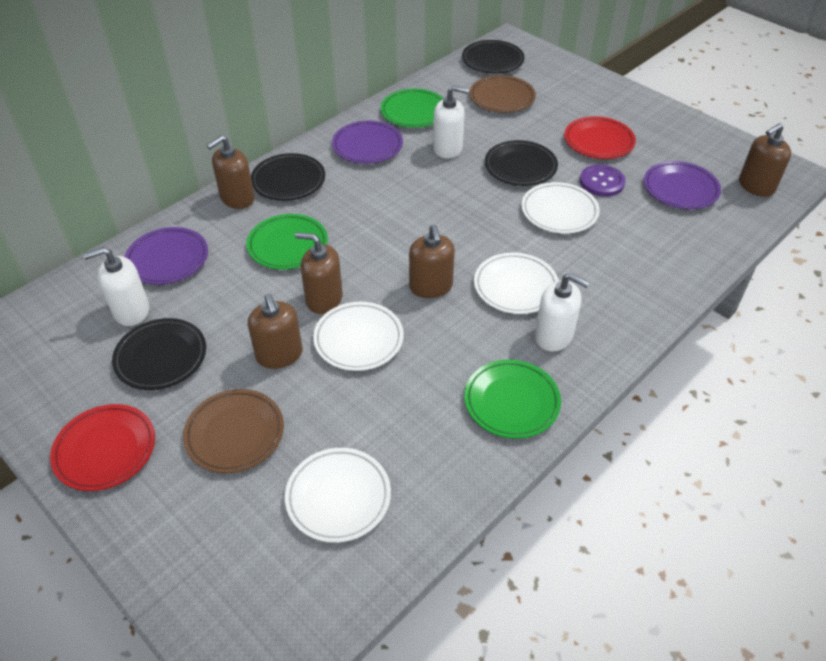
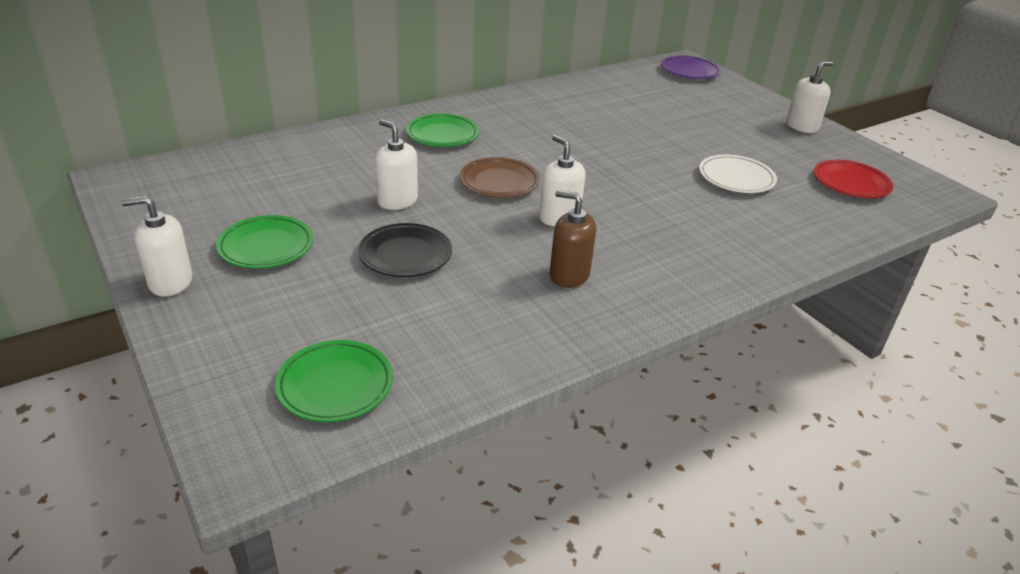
black plate: 4 -> 1
brown plate: 2 -> 1
brown soap dispenser: 5 -> 1
purple button: 1 -> 0
purple plate: 3 -> 1
red plate: 2 -> 1
white plate: 4 -> 1
white soap dispenser: 3 -> 4

